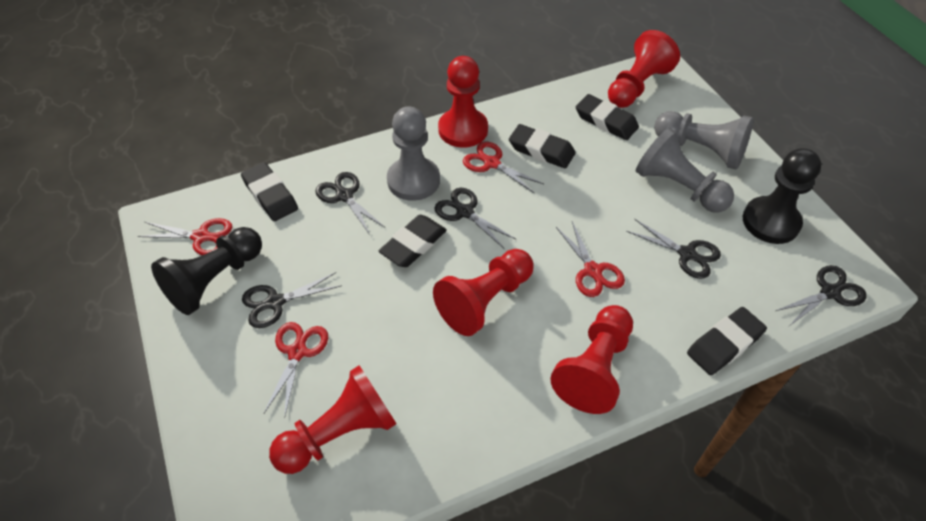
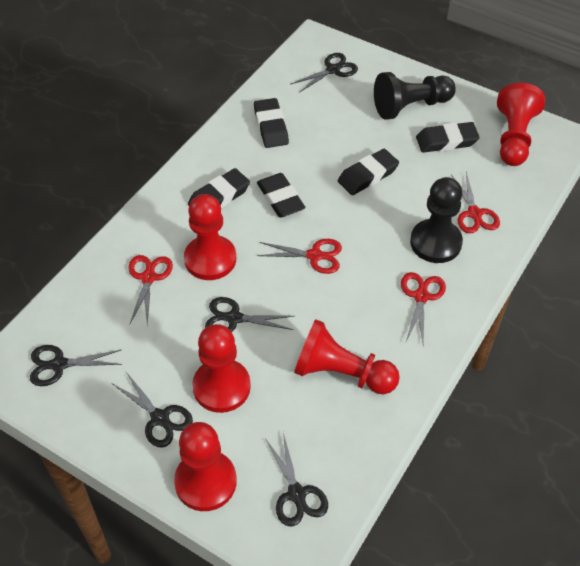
grey pawn: 3 -> 0

